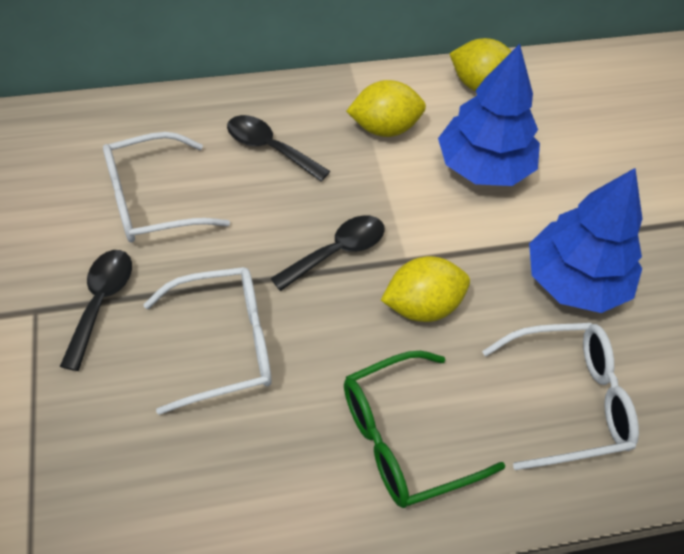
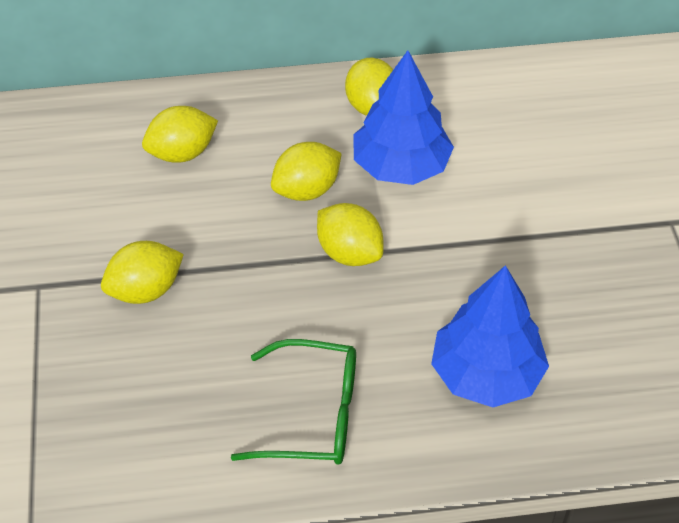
black spoon: 3 -> 0
white glasses: 3 -> 0
yellow lemon: 3 -> 5

